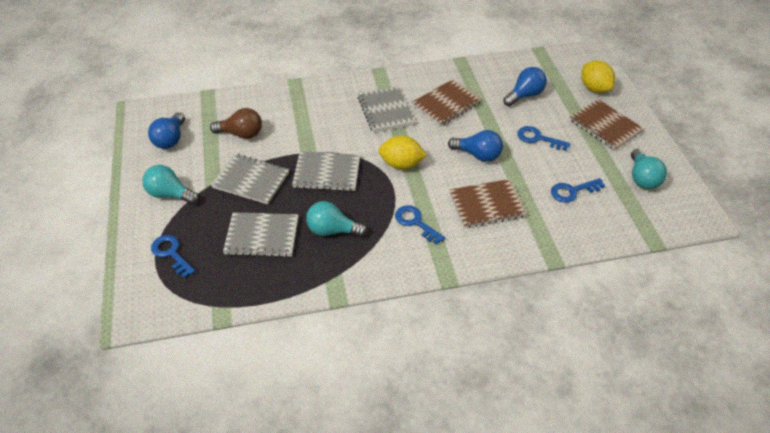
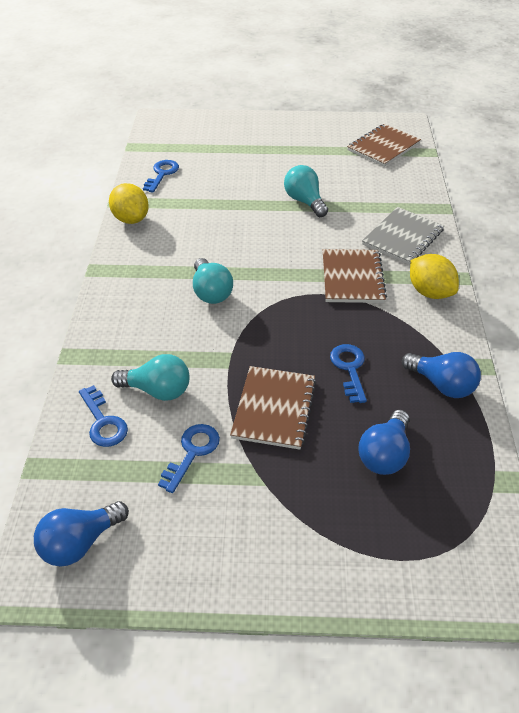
brown light bulb: 1 -> 0
grey notebook: 4 -> 1

